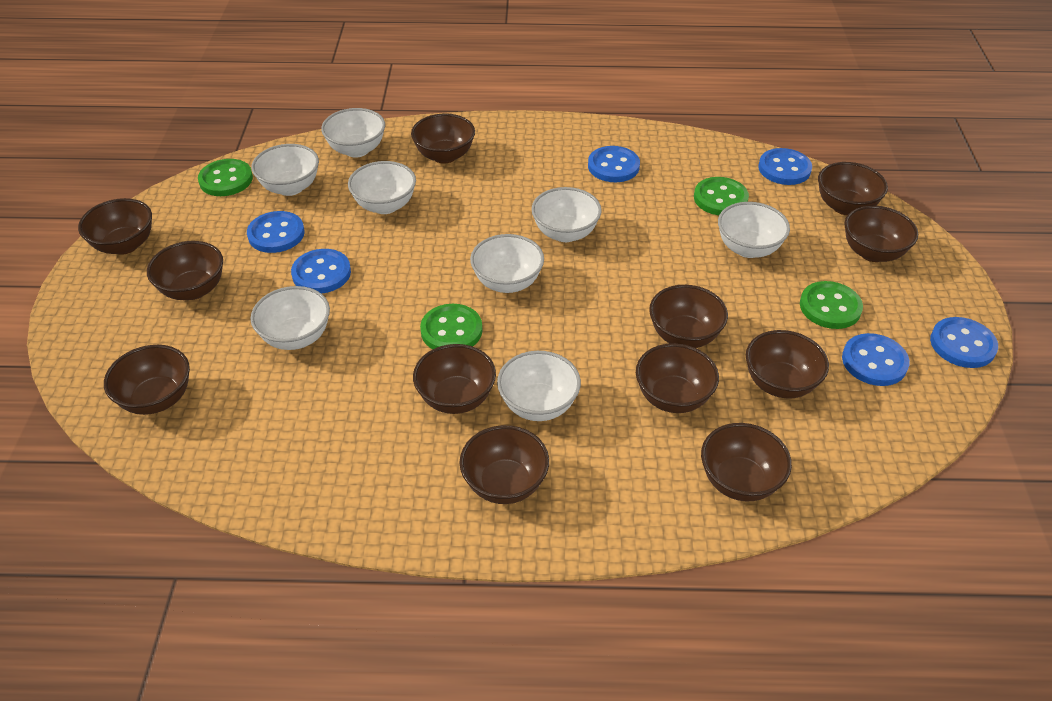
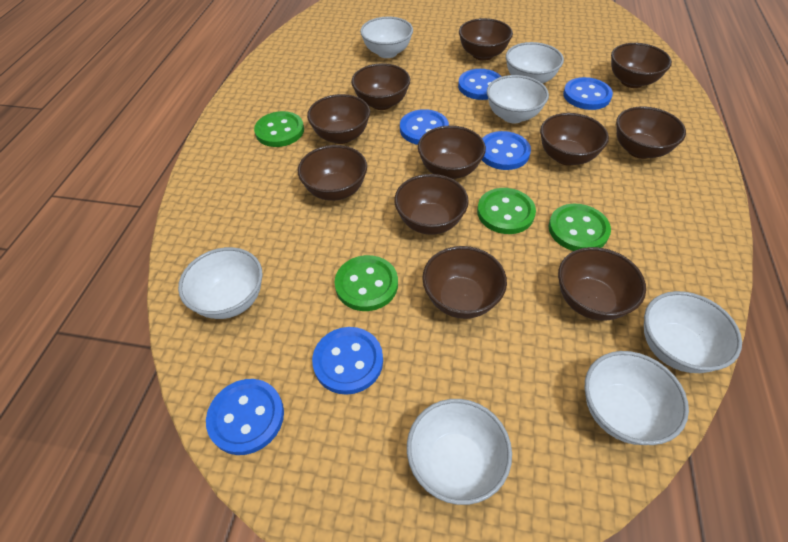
brown bowl: 12 -> 11
white bowl: 8 -> 7

